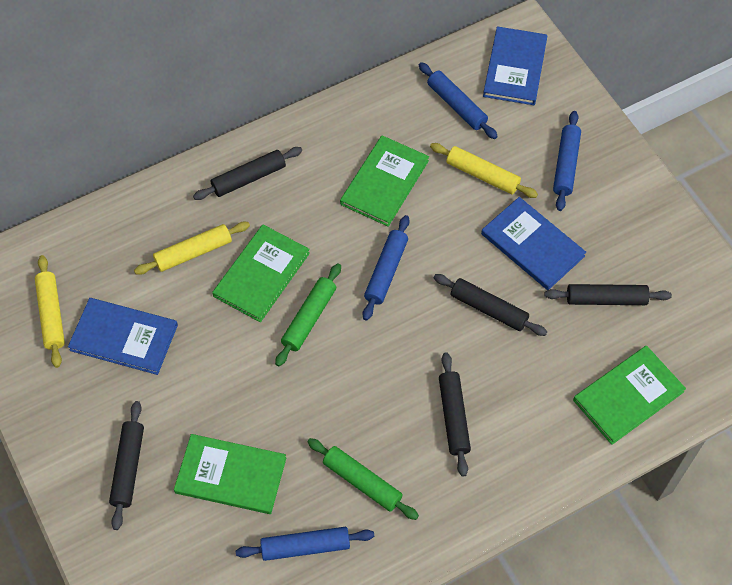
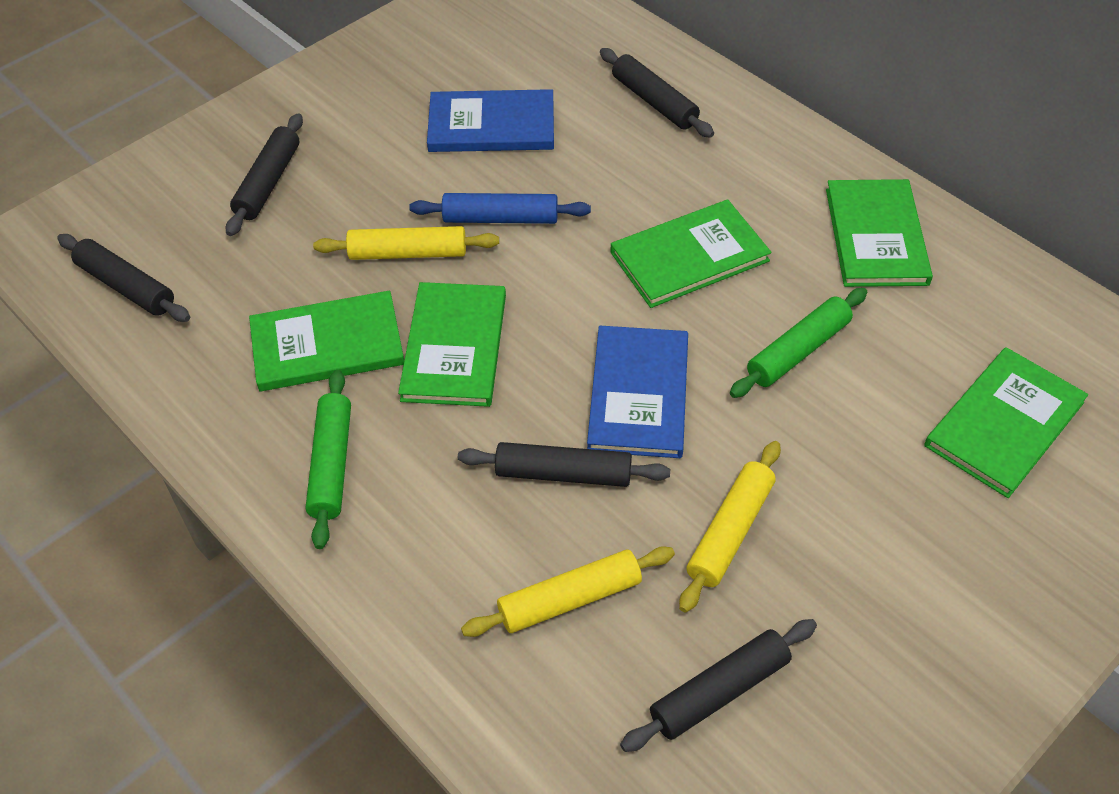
blue book: 3 -> 2
blue rolling pin: 4 -> 1
green book: 4 -> 5

